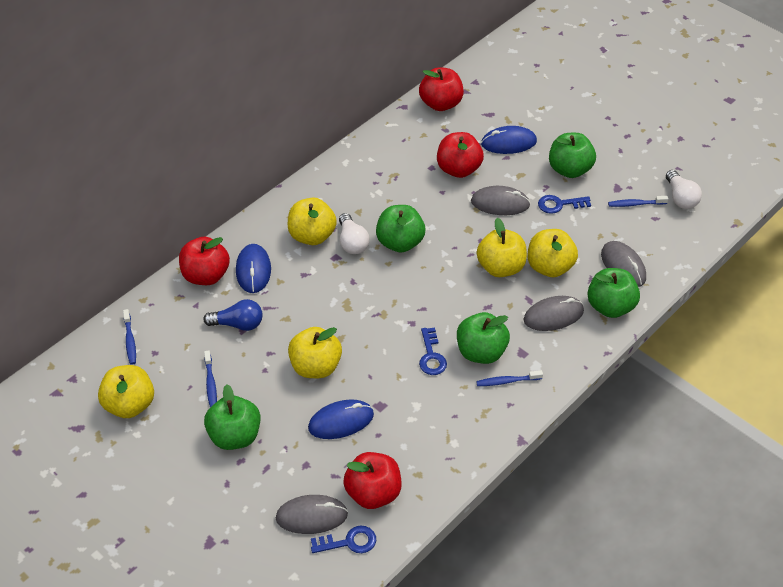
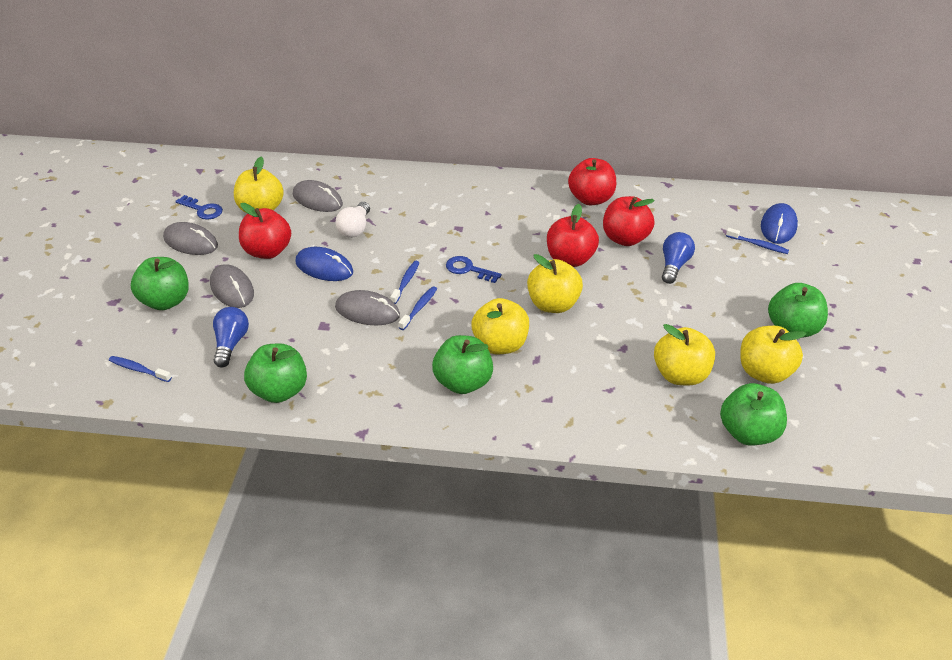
blue key: 3 -> 2
blue light bulb: 1 -> 2
blue mouse: 3 -> 2
white light bulb: 2 -> 1

